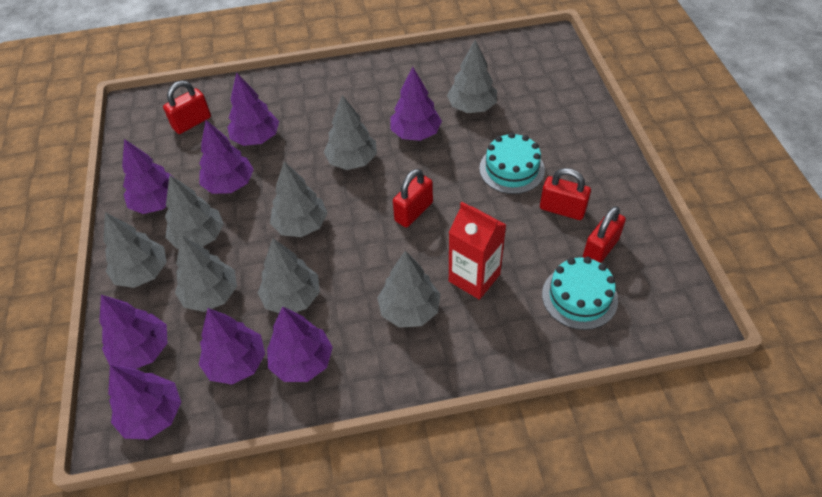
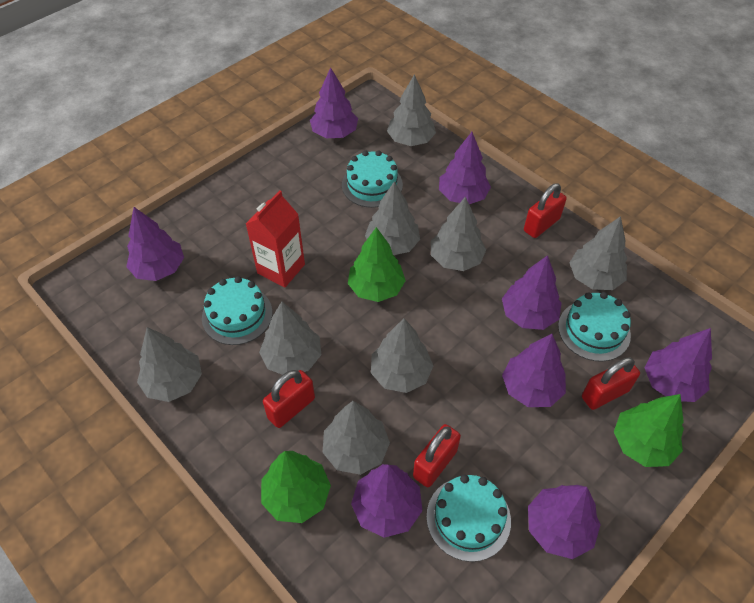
green tree: 0 -> 3
turquoise cake: 2 -> 4

